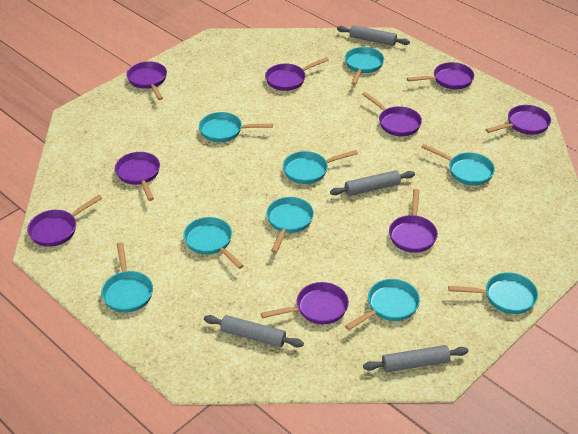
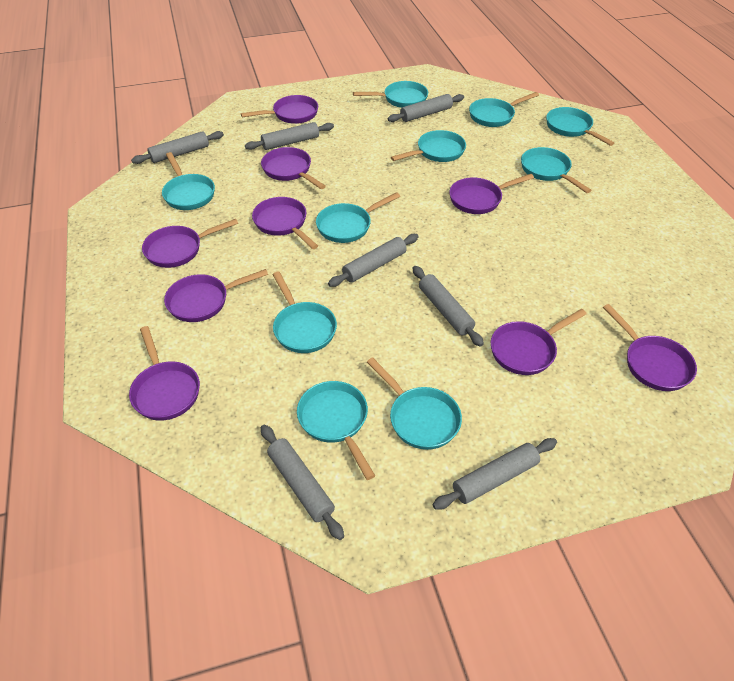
grey rolling pin: 4 -> 7
turquoise pan: 9 -> 10

